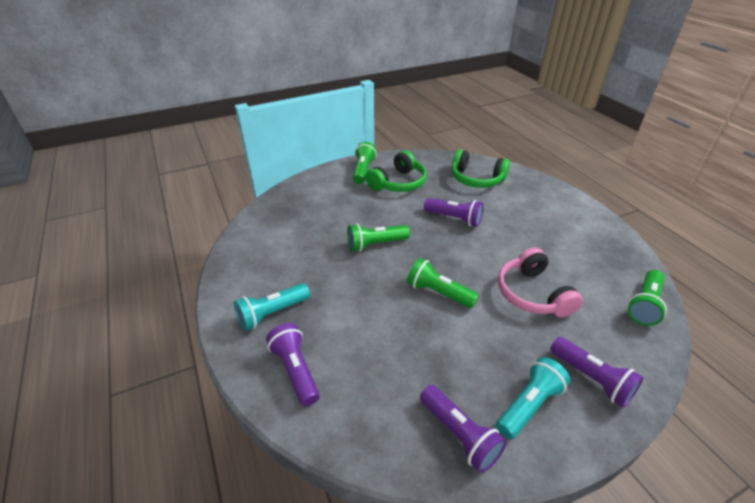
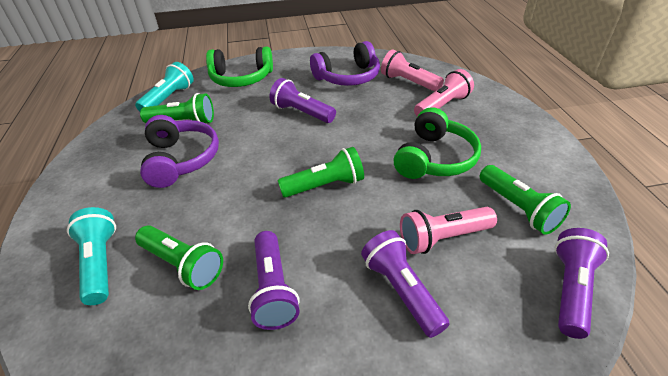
pink flashlight: 0 -> 3
pink headphones: 1 -> 0
purple headphones: 0 -> 2

